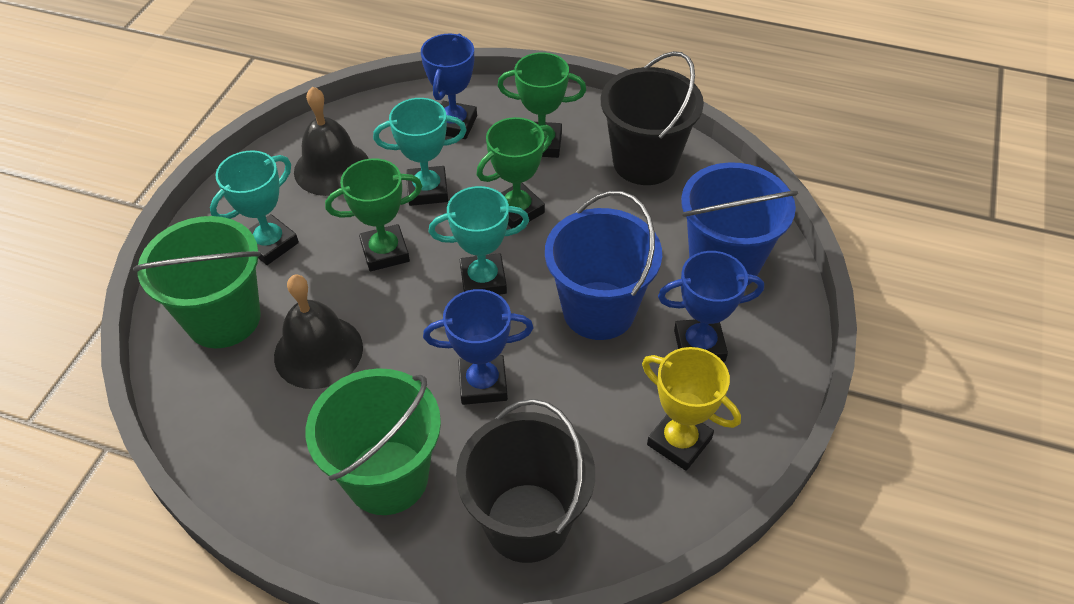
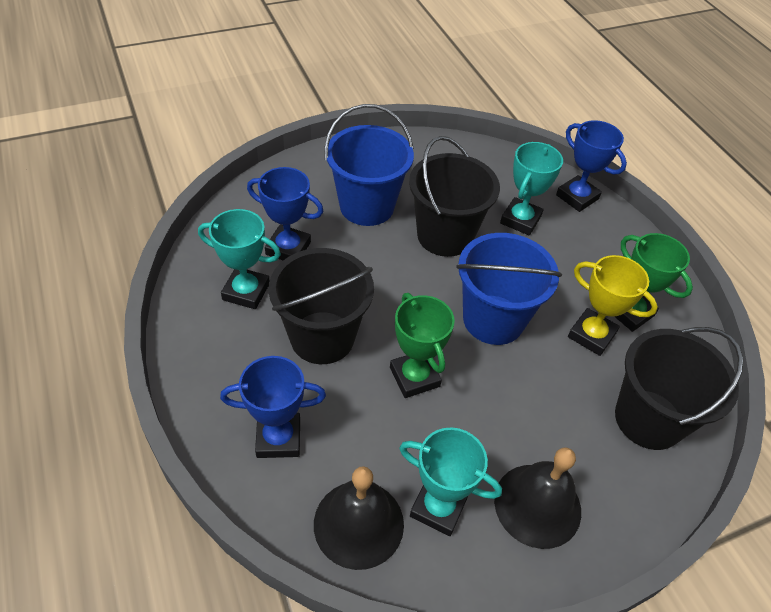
black bucket: 2 -> 3
green bucket: 2 -> 0
green trophy: 3 -> 2

